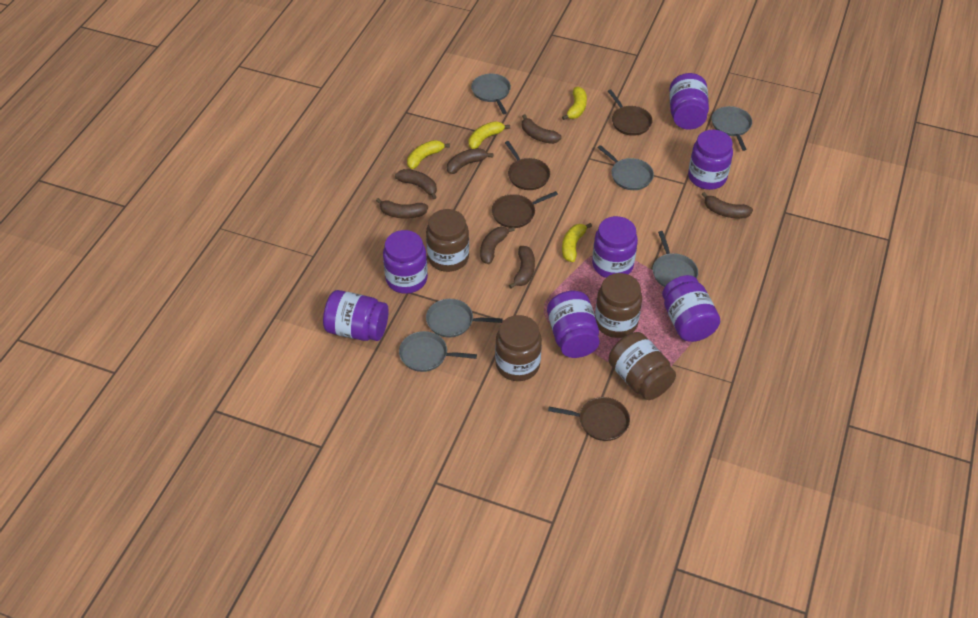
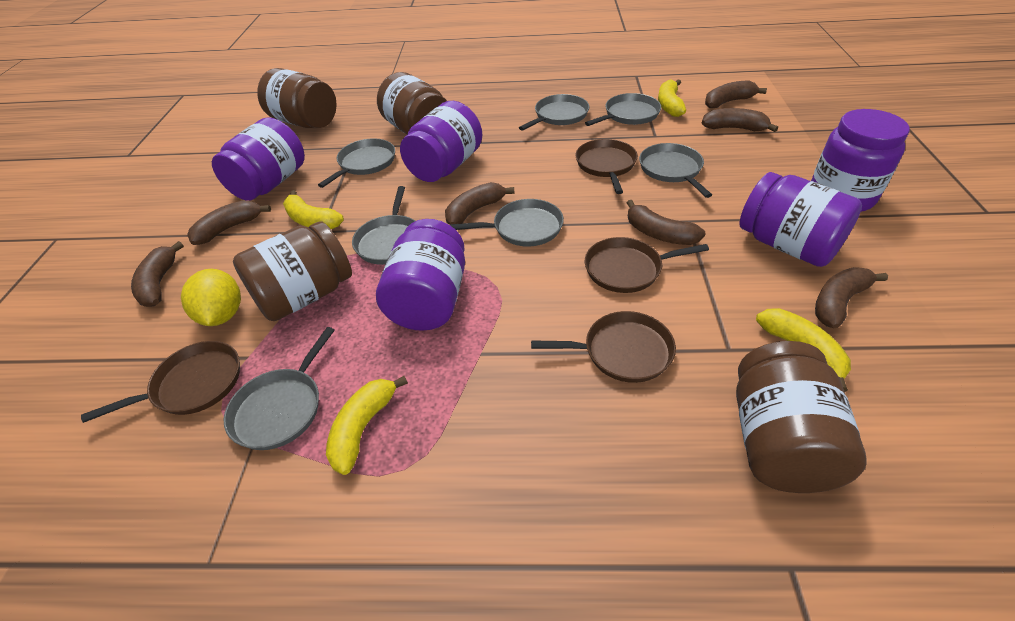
grey pan: 6 -> 7
purple jar: 7 -> 5
yellow lemon: 0 -> 1

